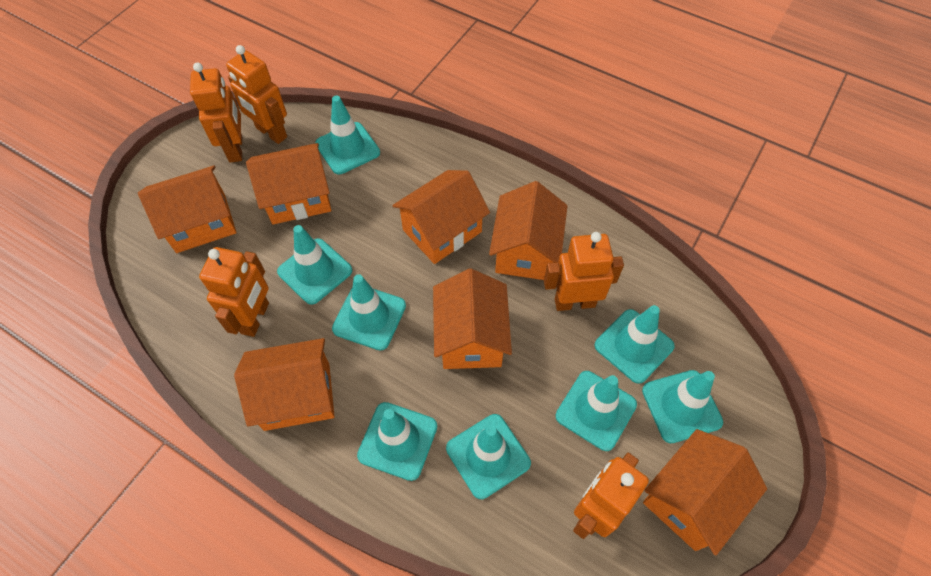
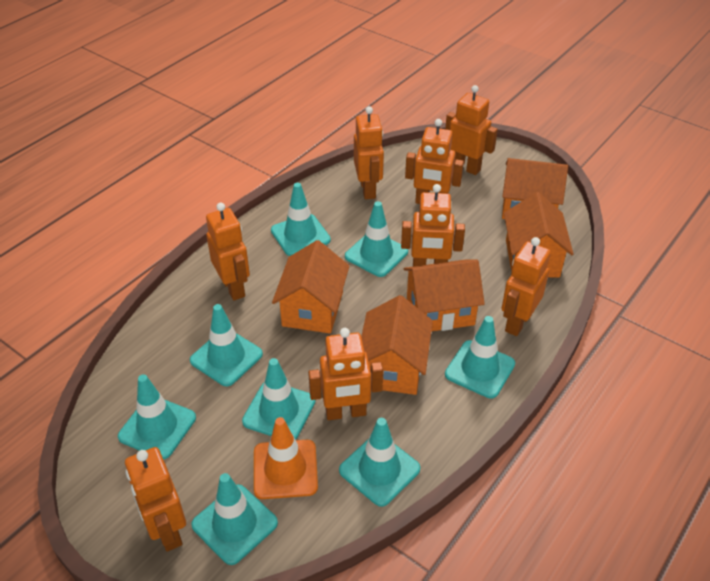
orange house: 7 -> 5
orange robot: 5 -> 8
orange traffic cone: 0 -> 1

